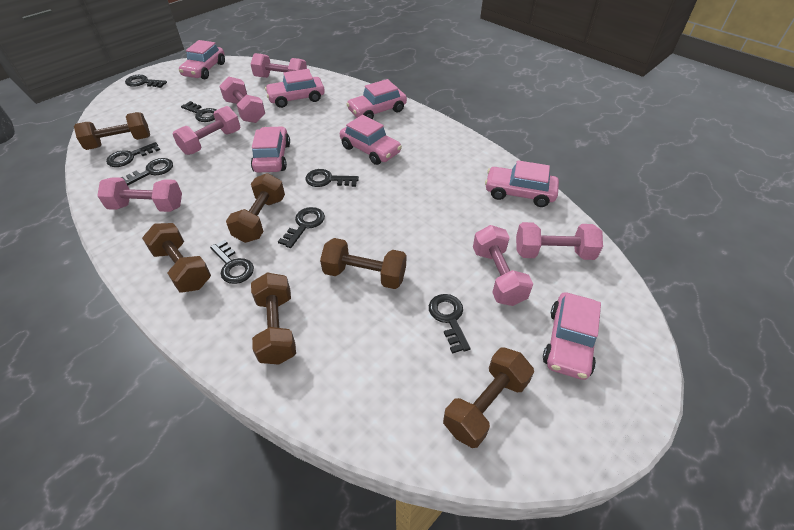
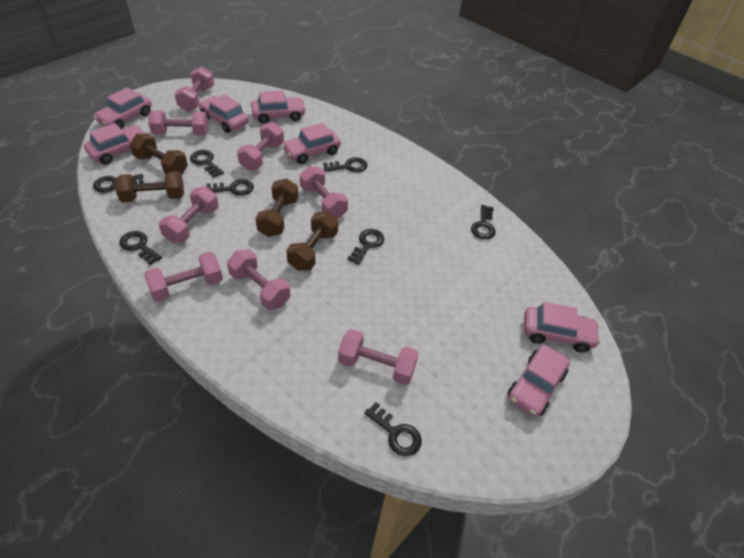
brown dumbbell: 6 -> 4
pink dumbbell: 6 -> 8

